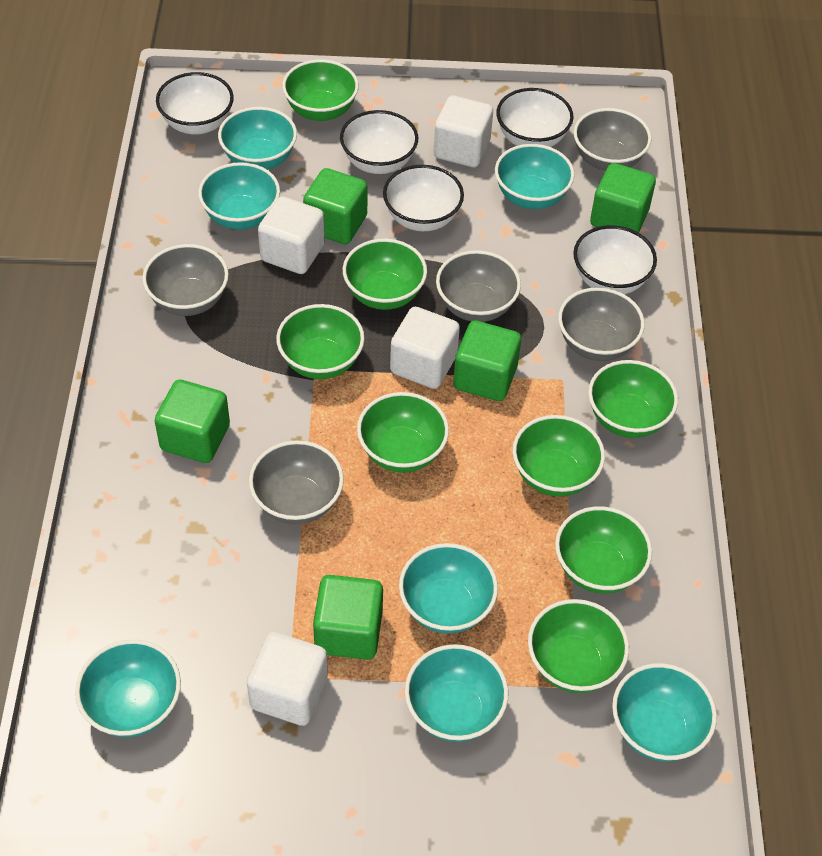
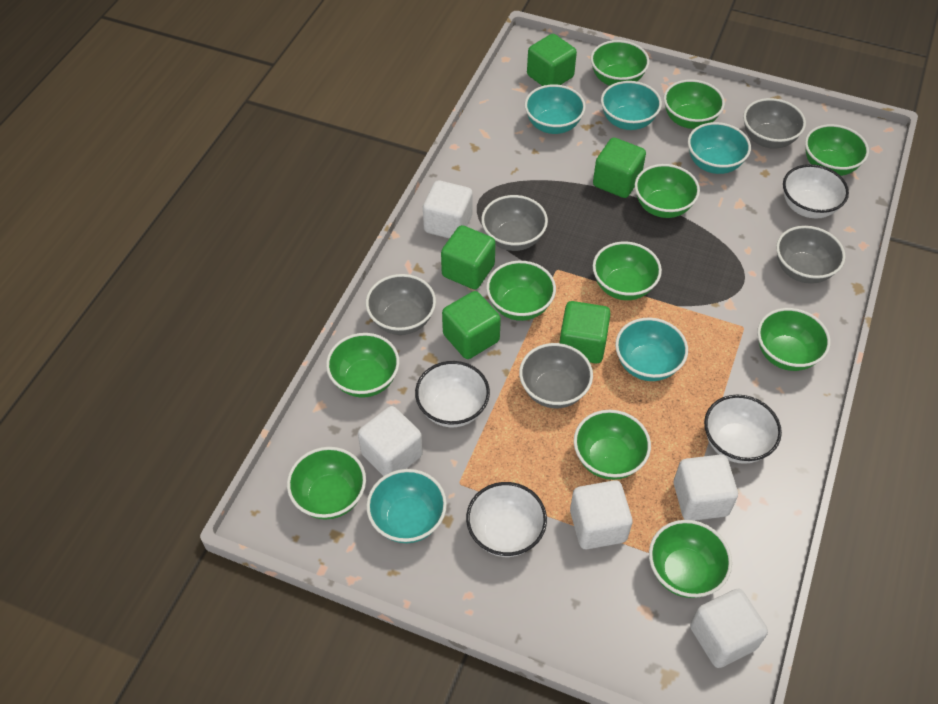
green bowl: 8 -> 11
turquoise bowl: 7 -> 5
white bowl: 5 -> 4
white cube: 4 -> 5

